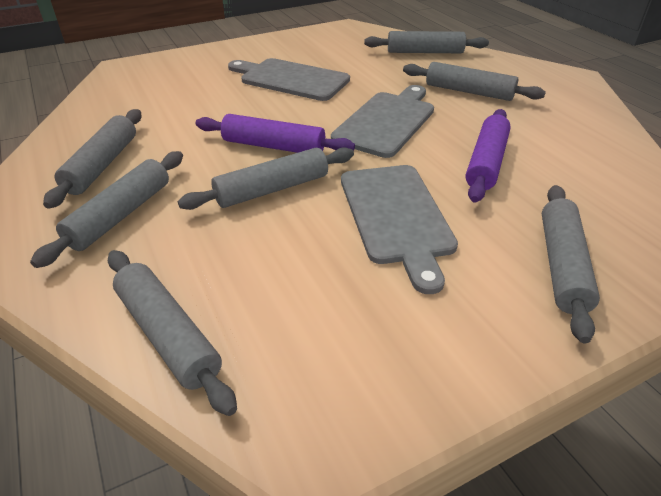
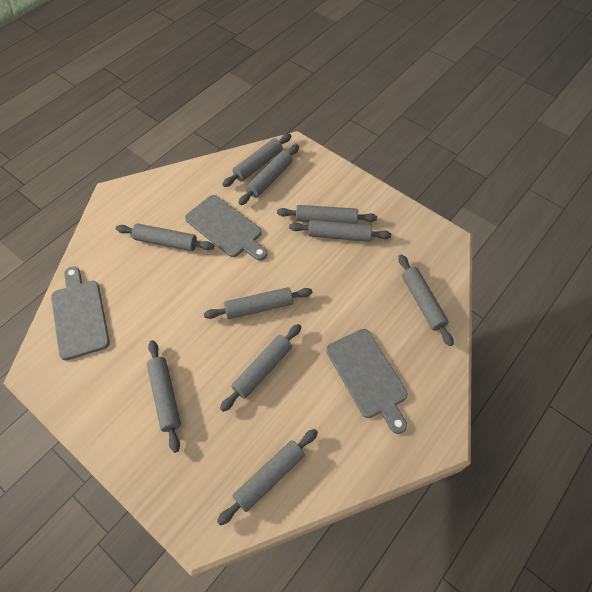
grey rolling pin: 7 -> 10
purple rolling pin: 2 -> 0

